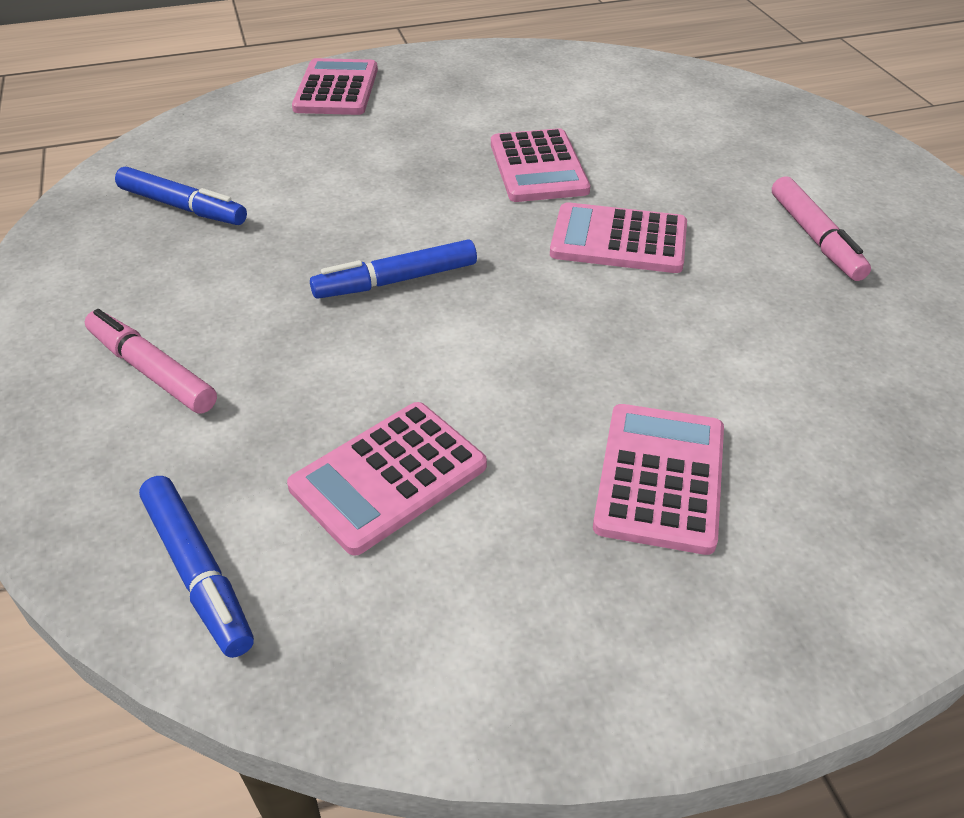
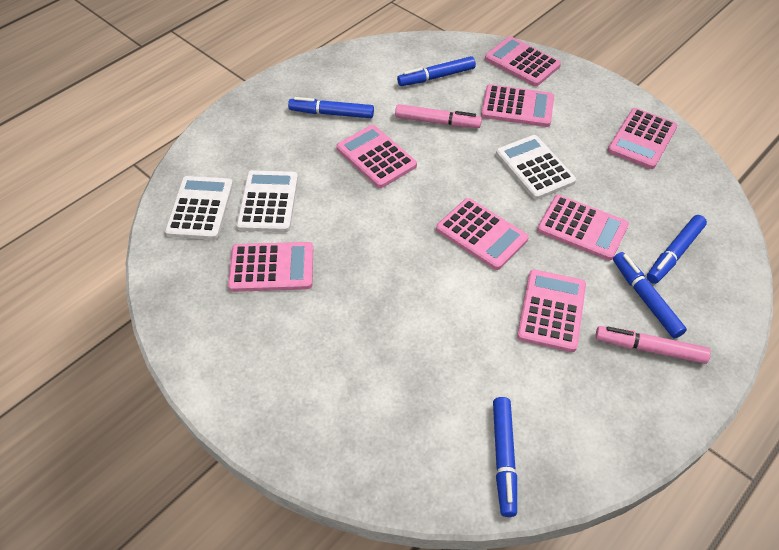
blue marker: 3 -> 5
pink calculator: 5 -> 8
white calculator: 0 -> 3

